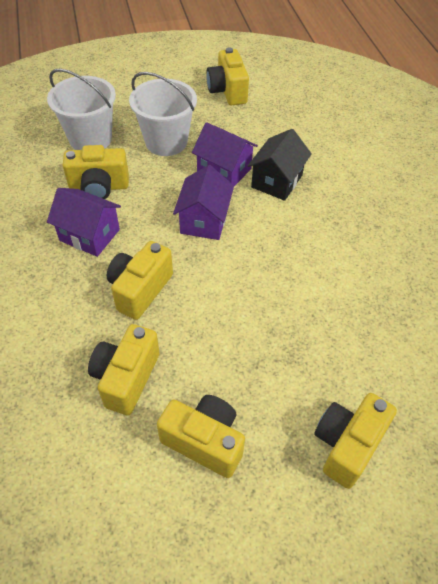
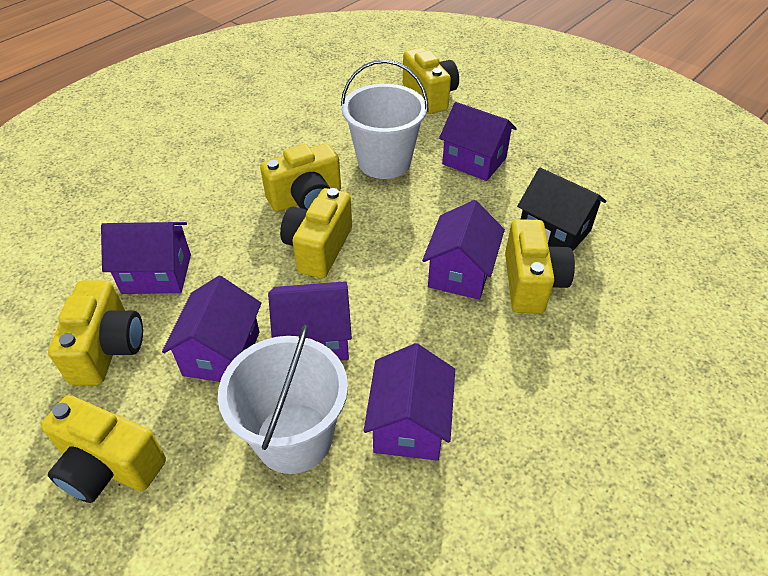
purple house: 3 -> 6

